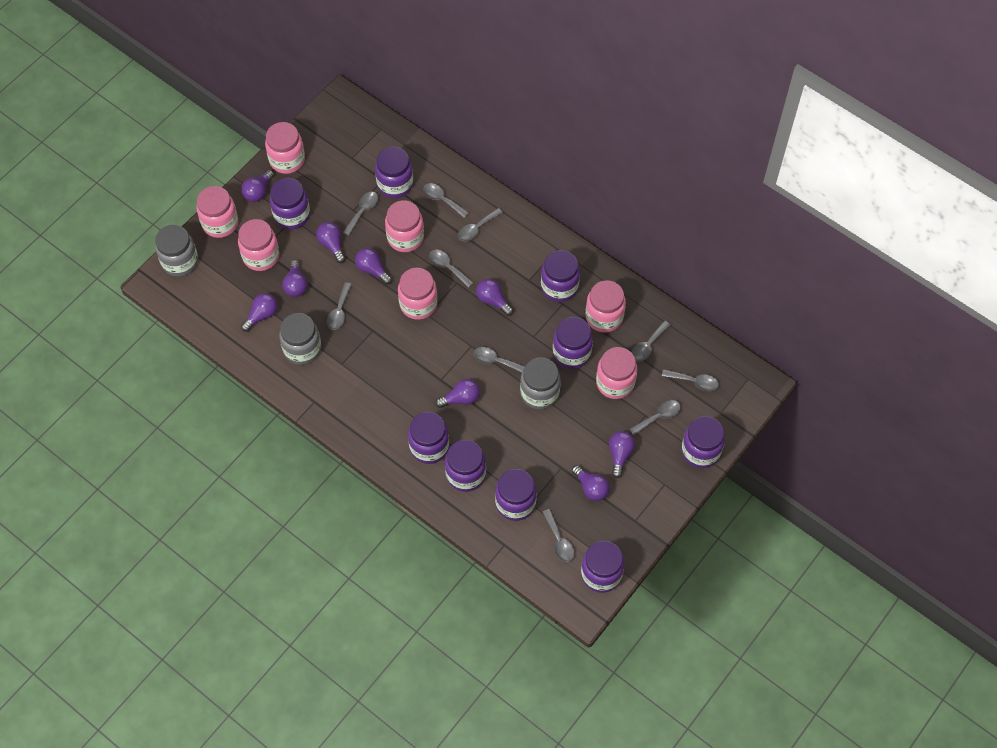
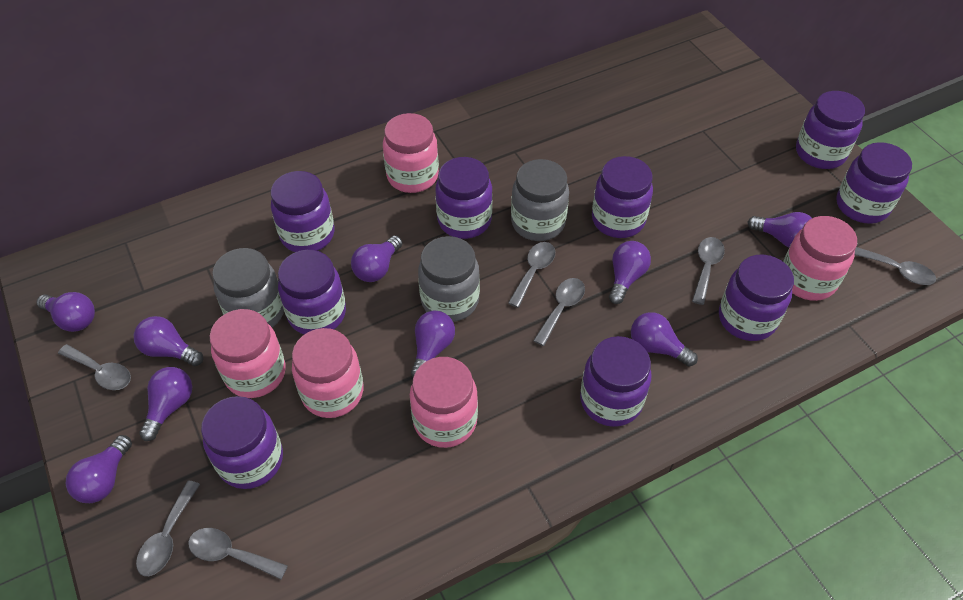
grey spoon: 10 -> 7
pink jar: 7 -> 5

